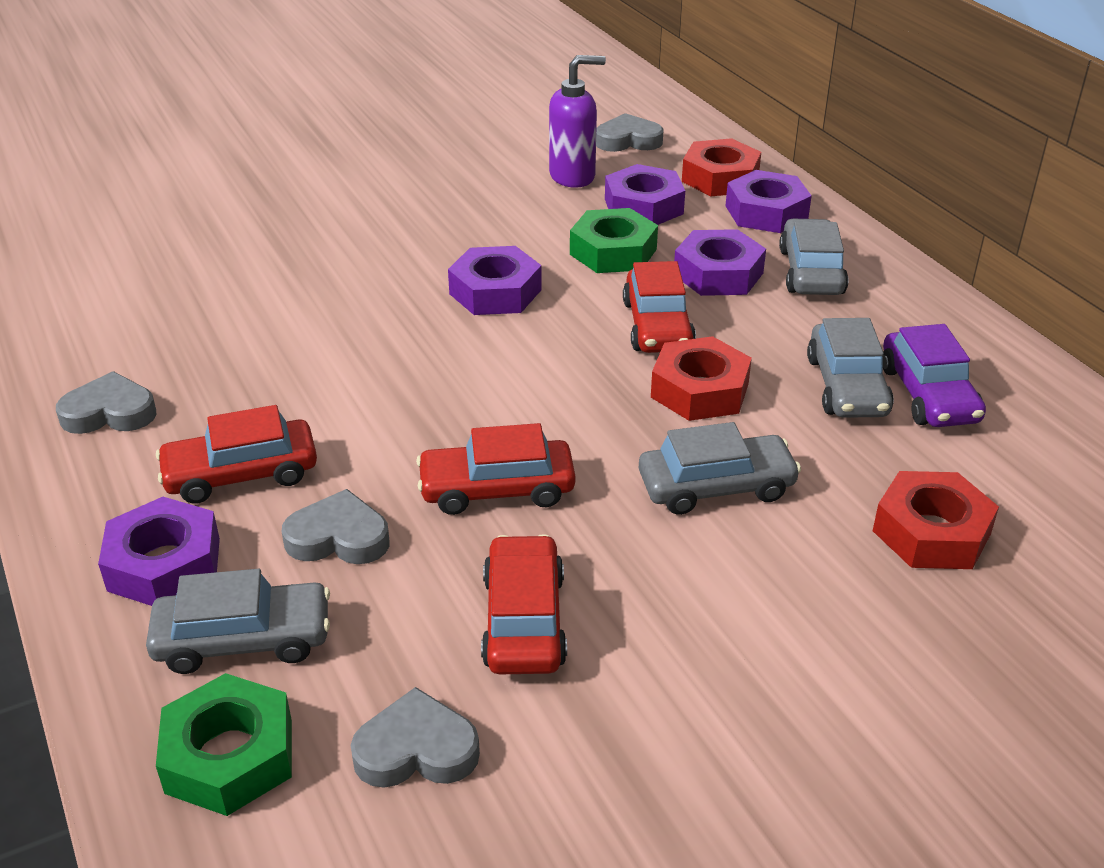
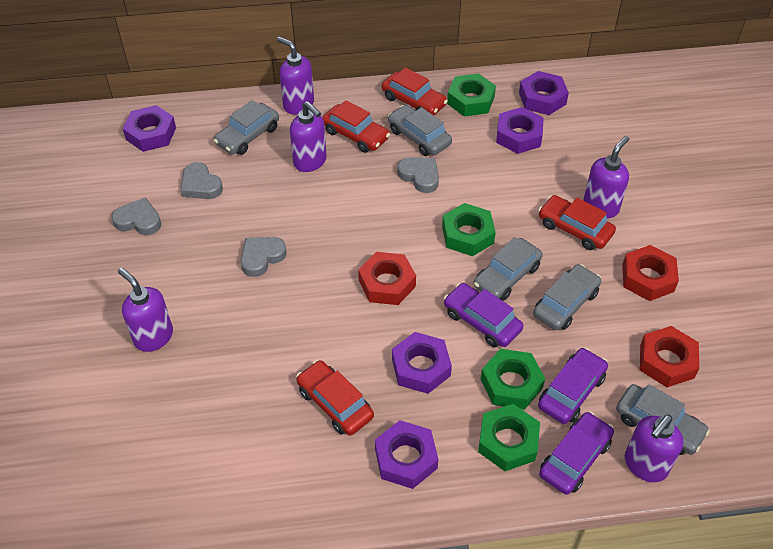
green nut: 2 -> 4
grey car: 4 -> 5
purple car: 1 -> 3
purple soap dispenser: 1 -> 5

